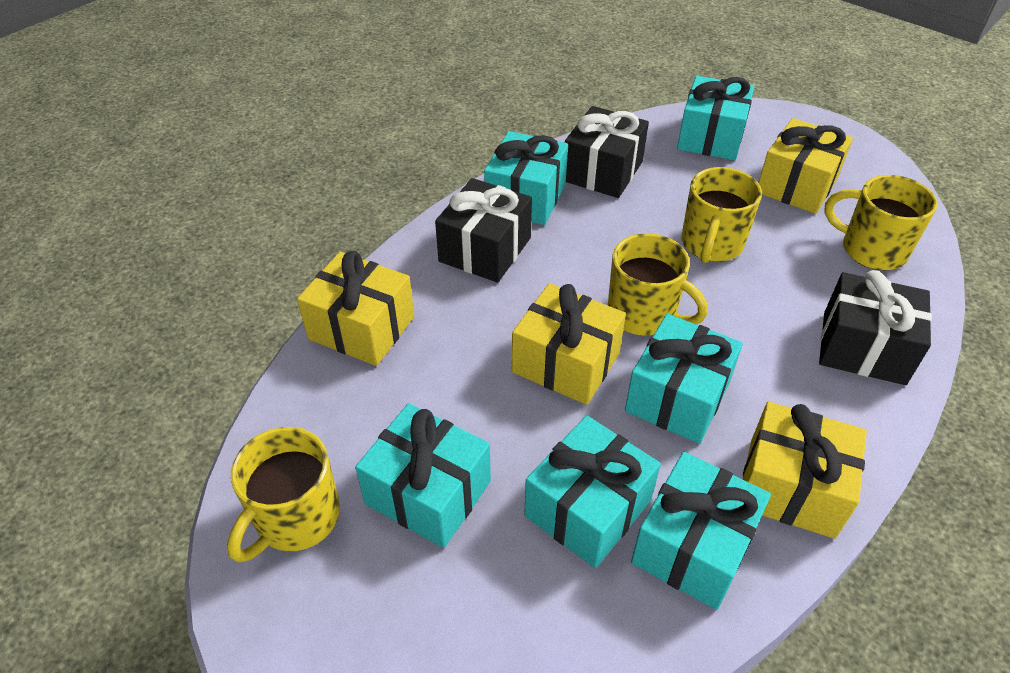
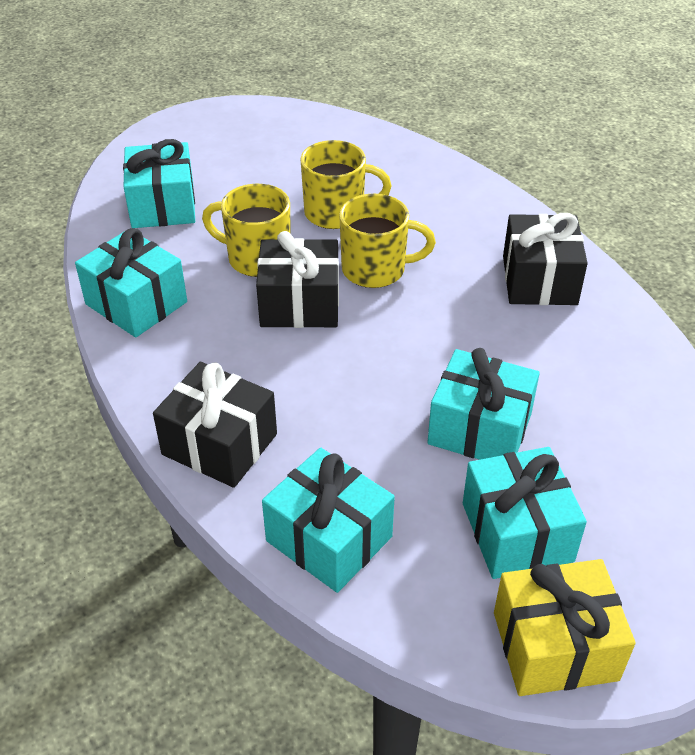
turquoise gift: 6 -> 5
yellow gift: 4 -> 1
yellow mug: 4 -> 3

